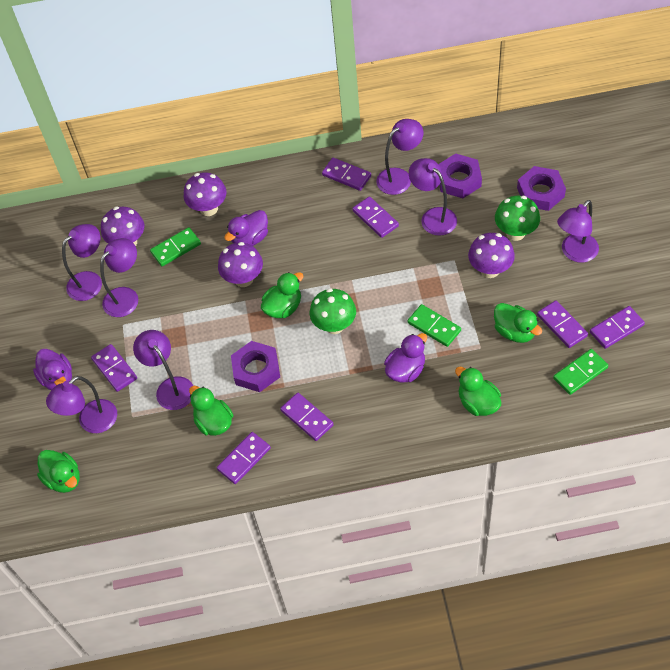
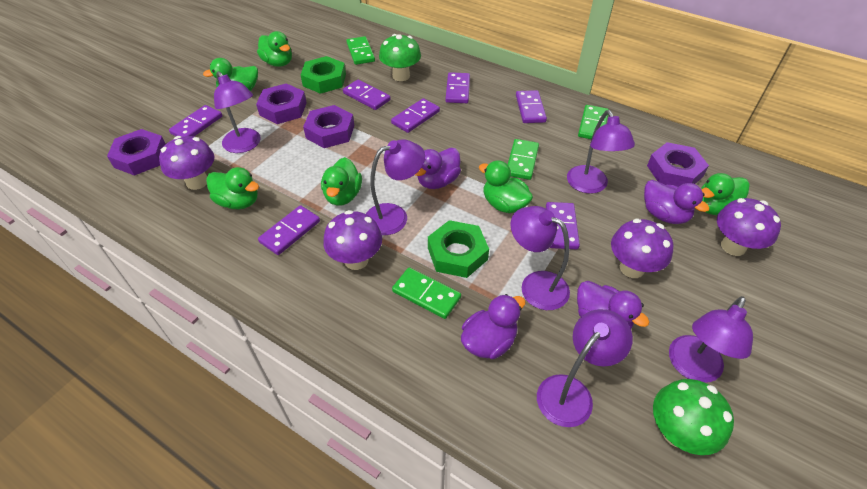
green domino: 3 -> 4
green duck: 5 -> 6
green nut: 0 -> 2
purple duck: 3 -> 4
purple lamp: 7 -> 6
purple nut: 3 -> 4

